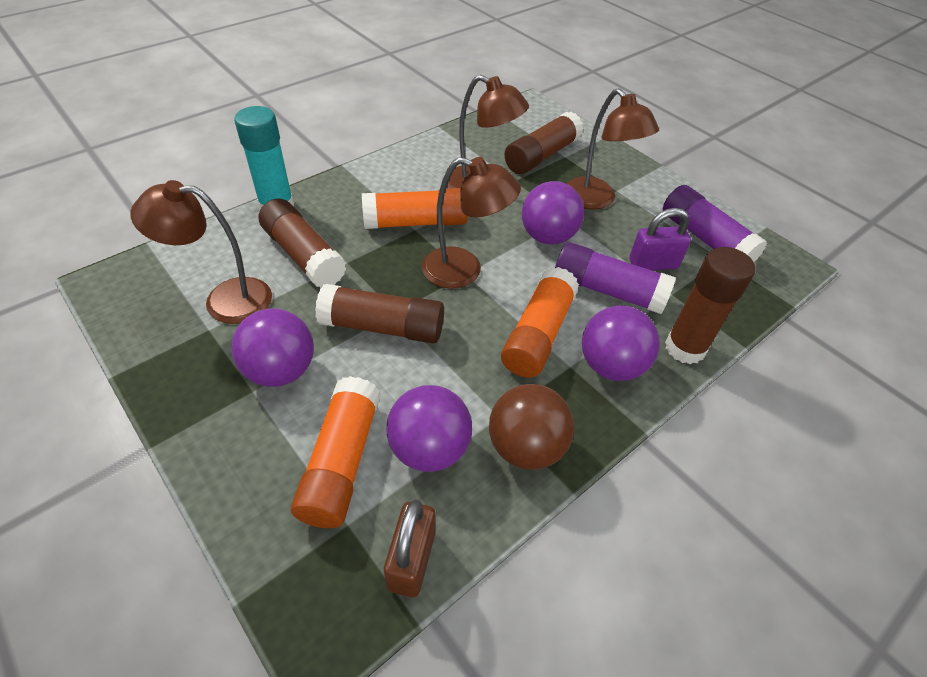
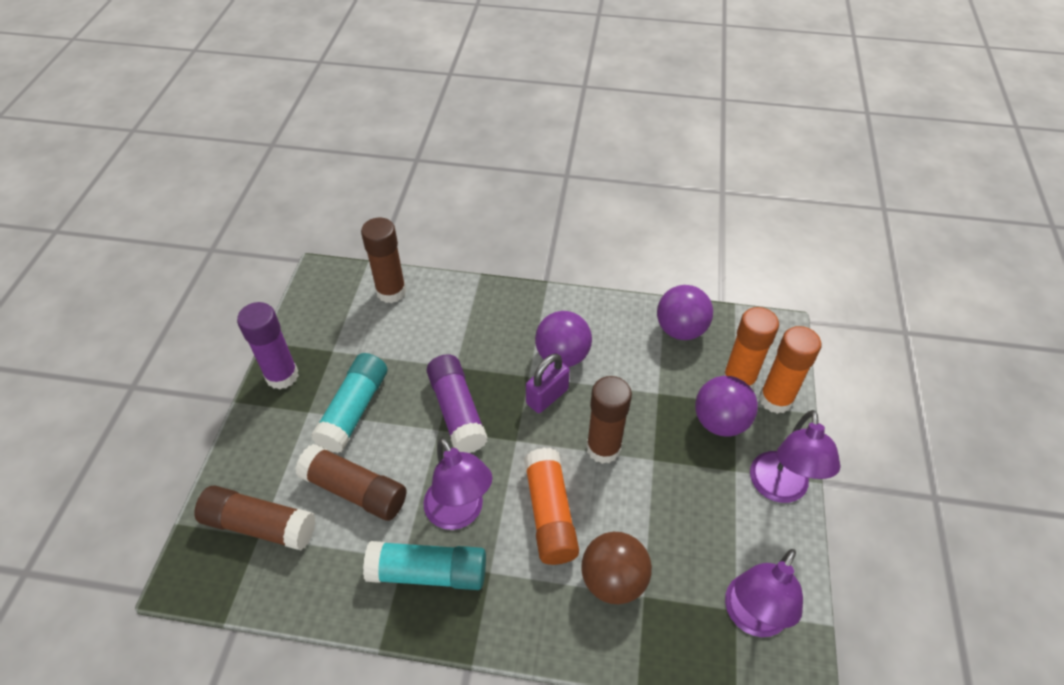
brown lamp: 4 -> 0
brown padlock: 1 -> 0
purple ball: 4 -> 3
purple lamp: 0 -> 3
turquoise glue stick: 1 -> 2

